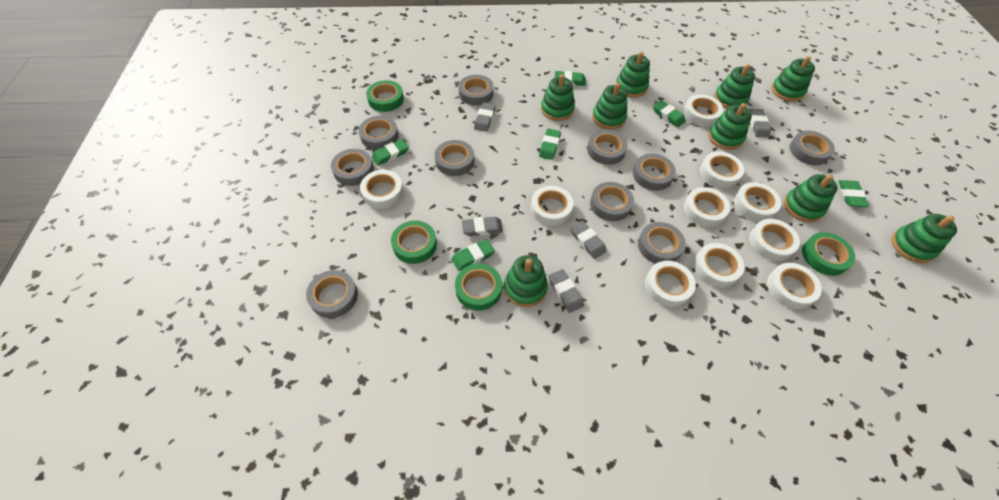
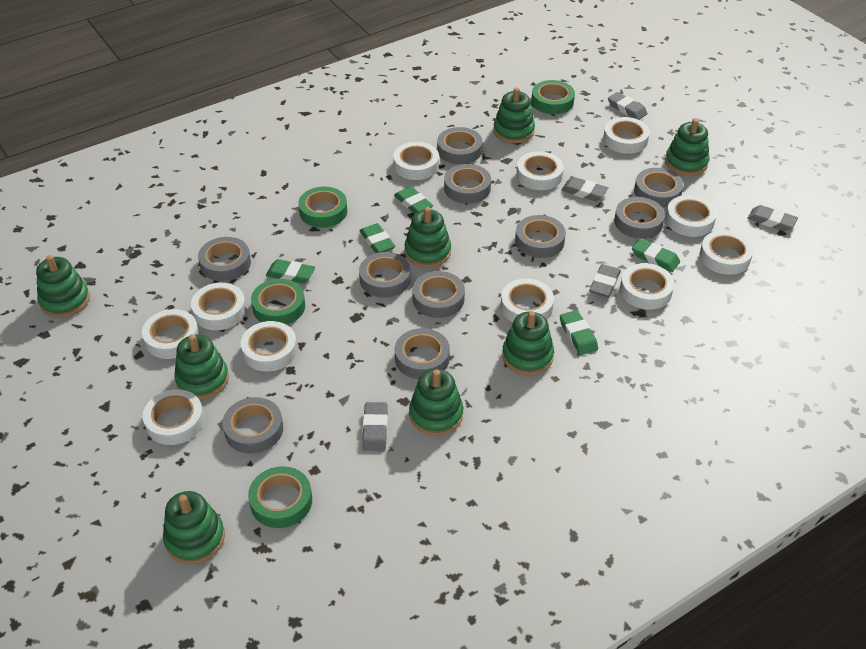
green eraser: 6 -> 5
green stacking toy: 9 -> 8
white tape: 10 -> 11

